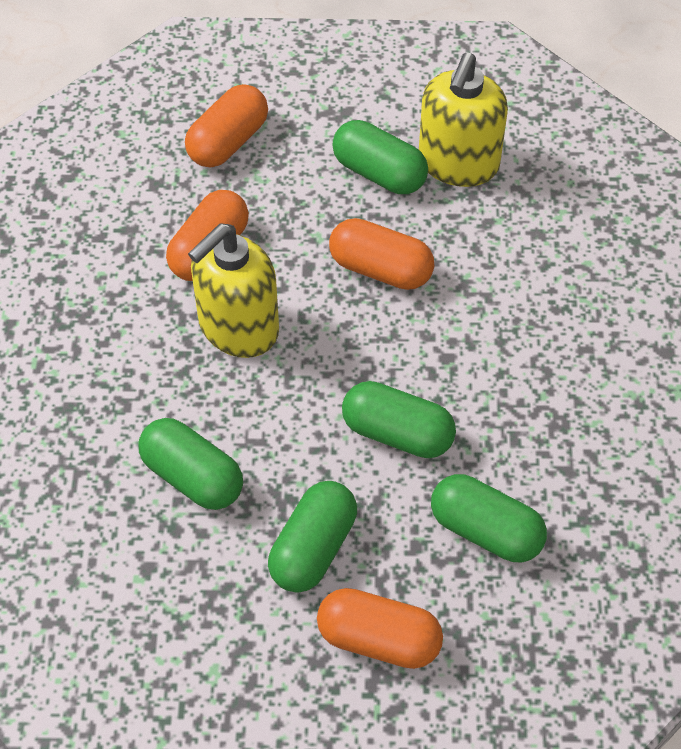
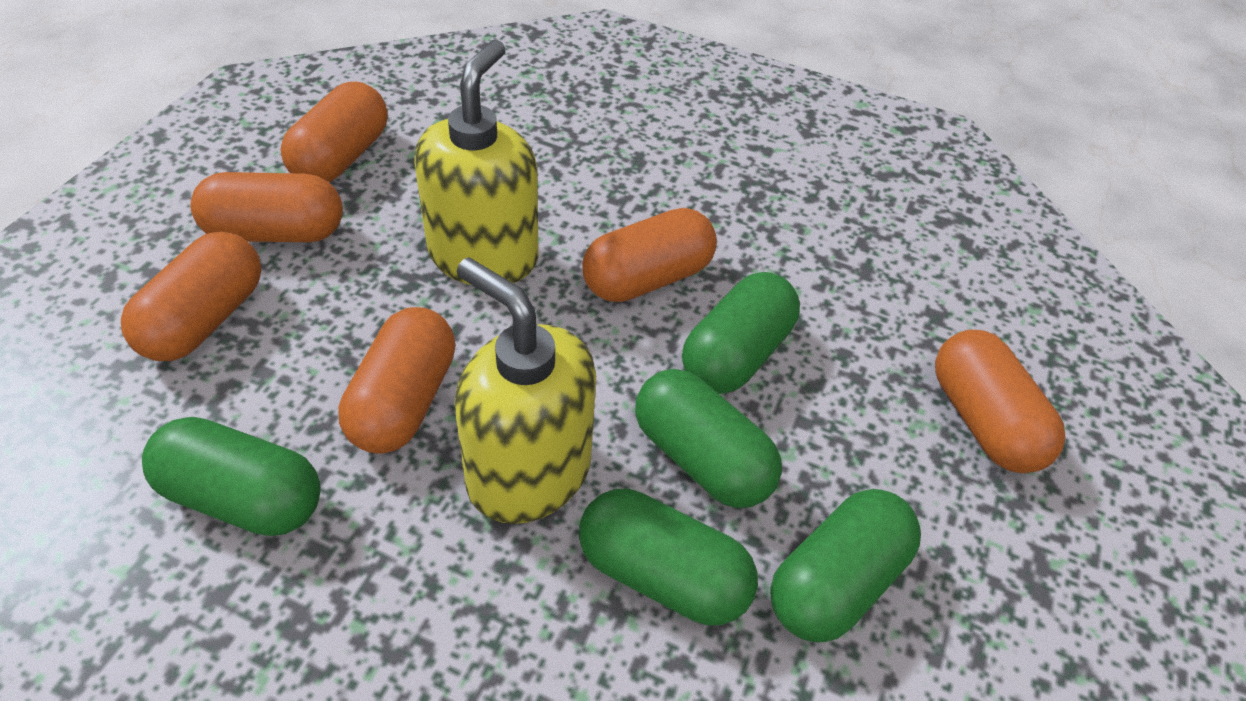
orange capsule: 4 -> 6

